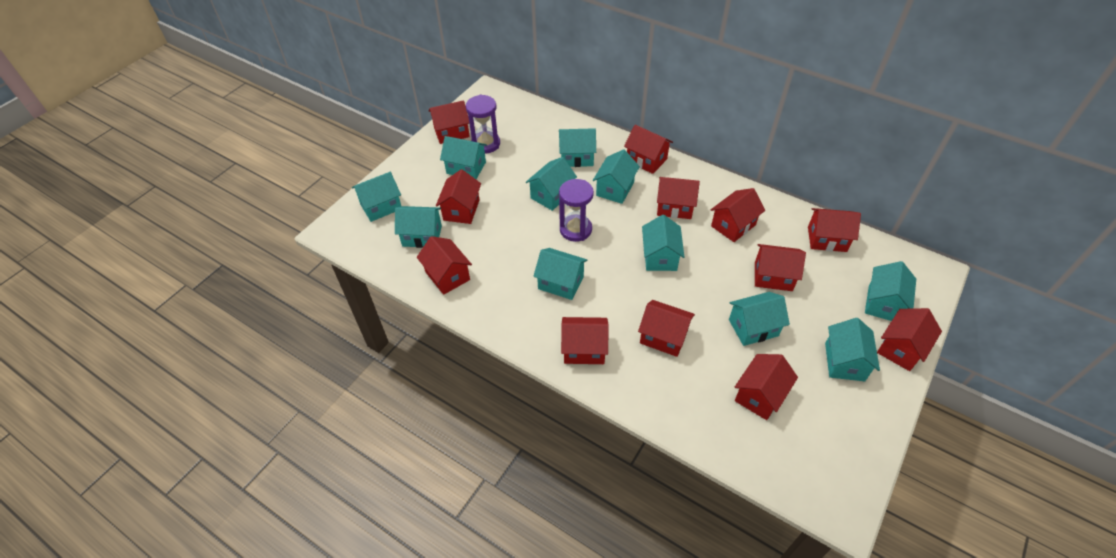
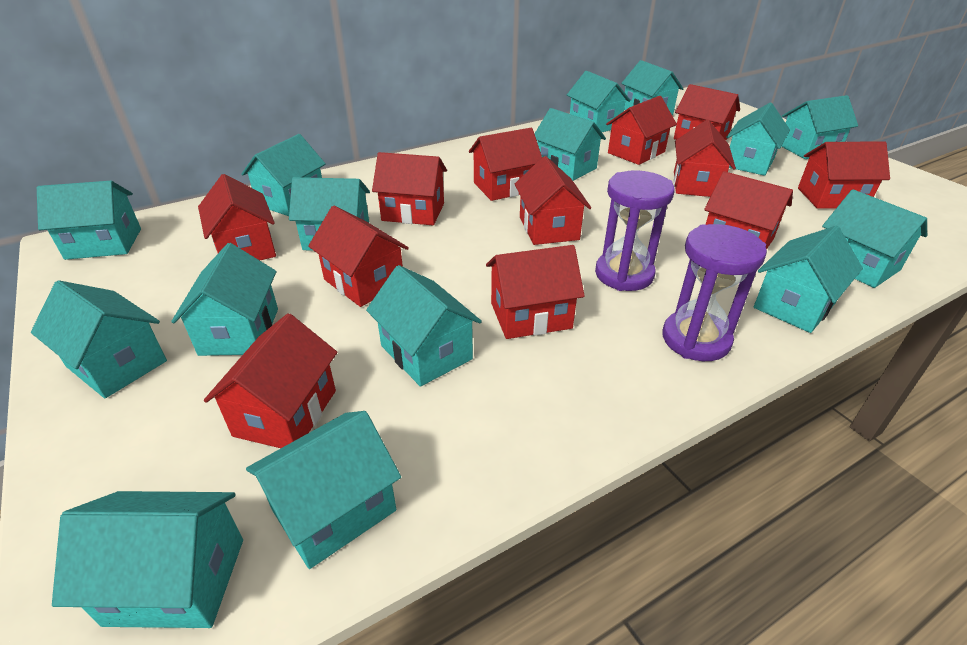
turquoise house: 11 -> 15

